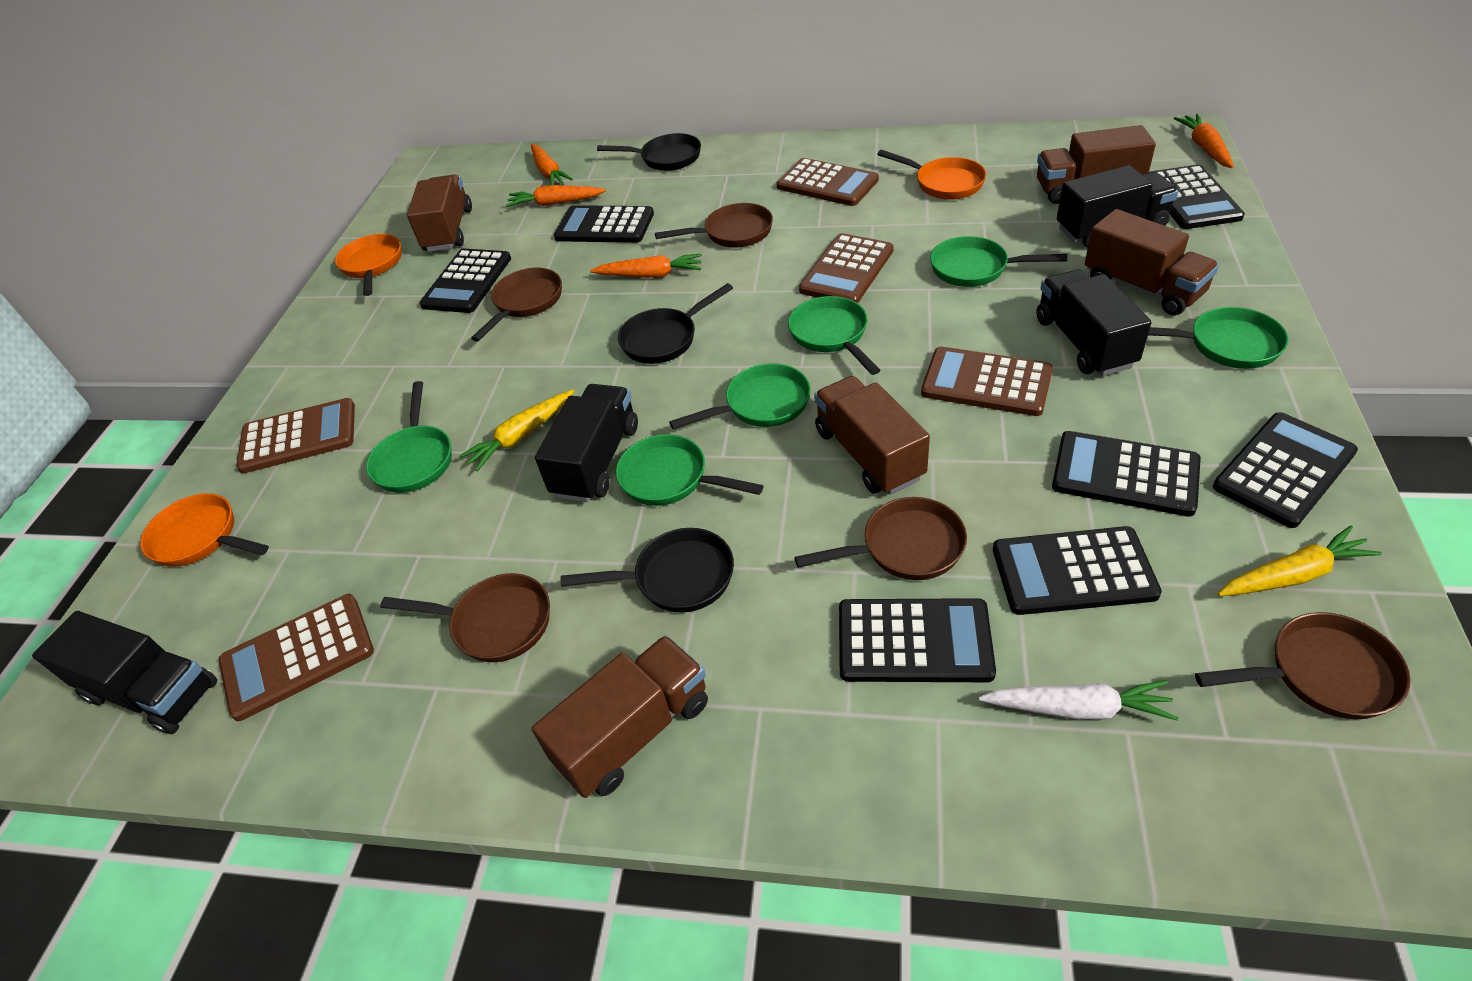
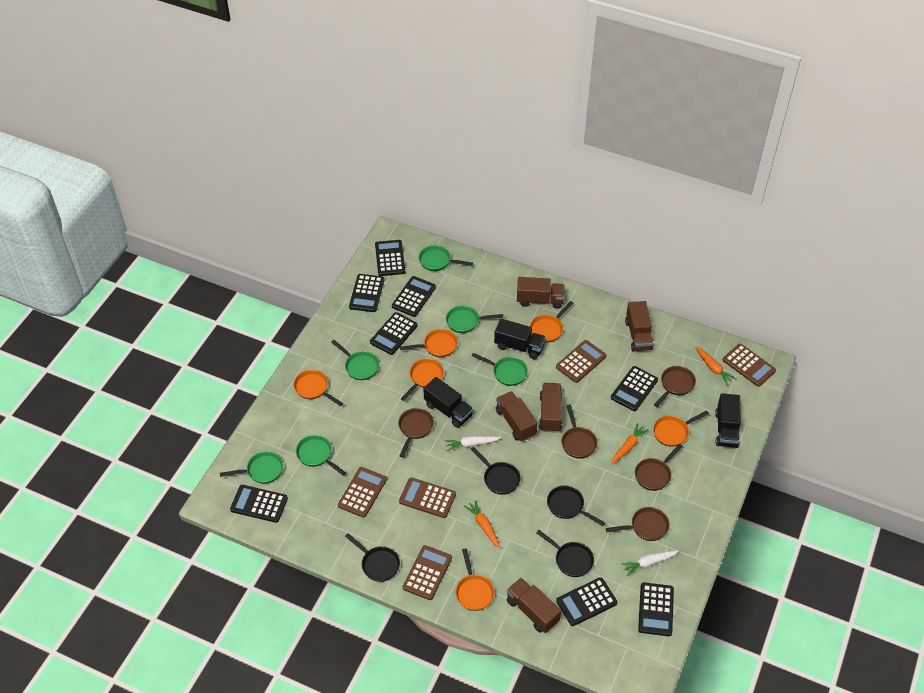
black calculator: 7 -> 8
black pan: 3 -> 4
black truck: 4 -> 3
orange carrot: 4 -> 3
orange pan: 3 -> 6
white carrot: 1 -> 2
yellow carrot: 2 -> 0

